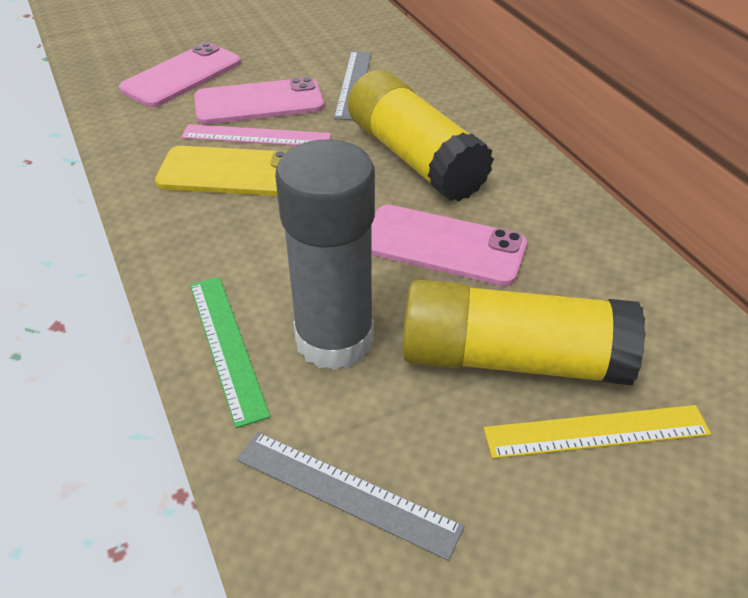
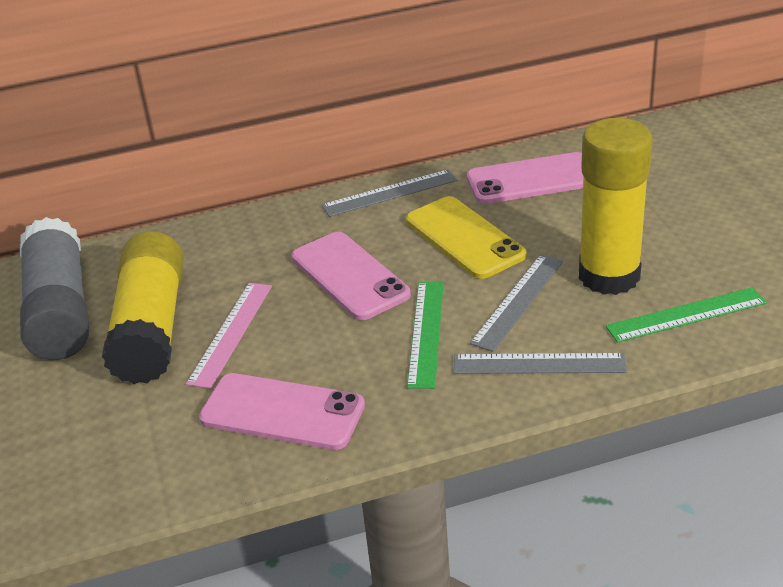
green ruler: 1 -> 2
grey ruler: 2 -> 3
yellow ruler: 1 -> 0

